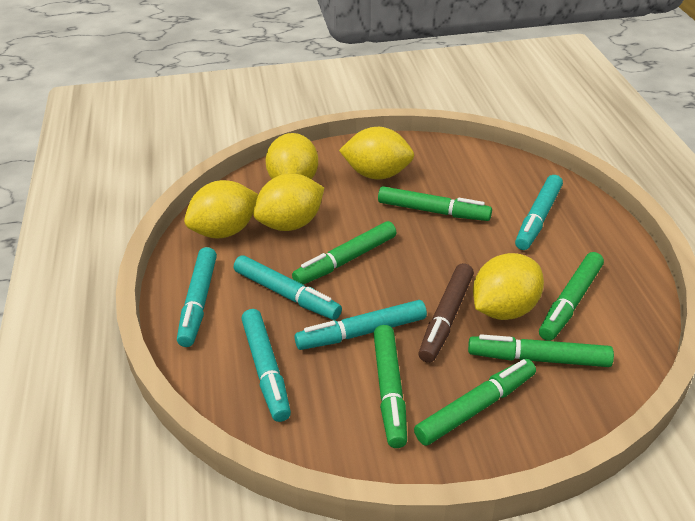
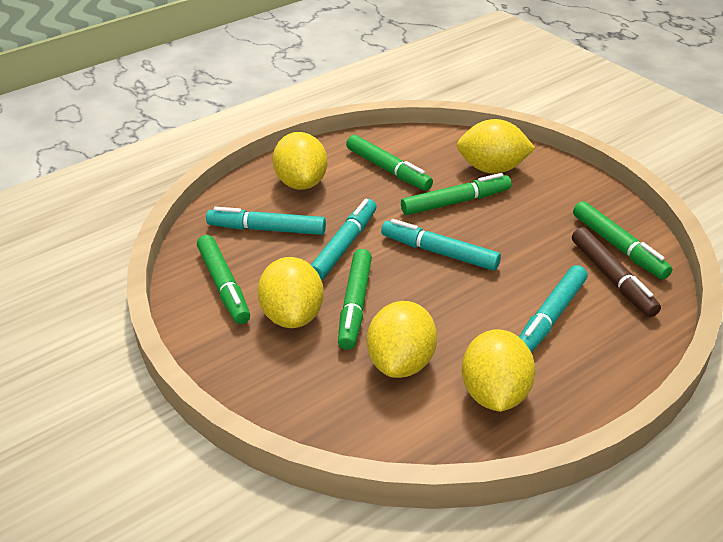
green marker: 6 -> 5
turquoise marker: 5 -> 4

